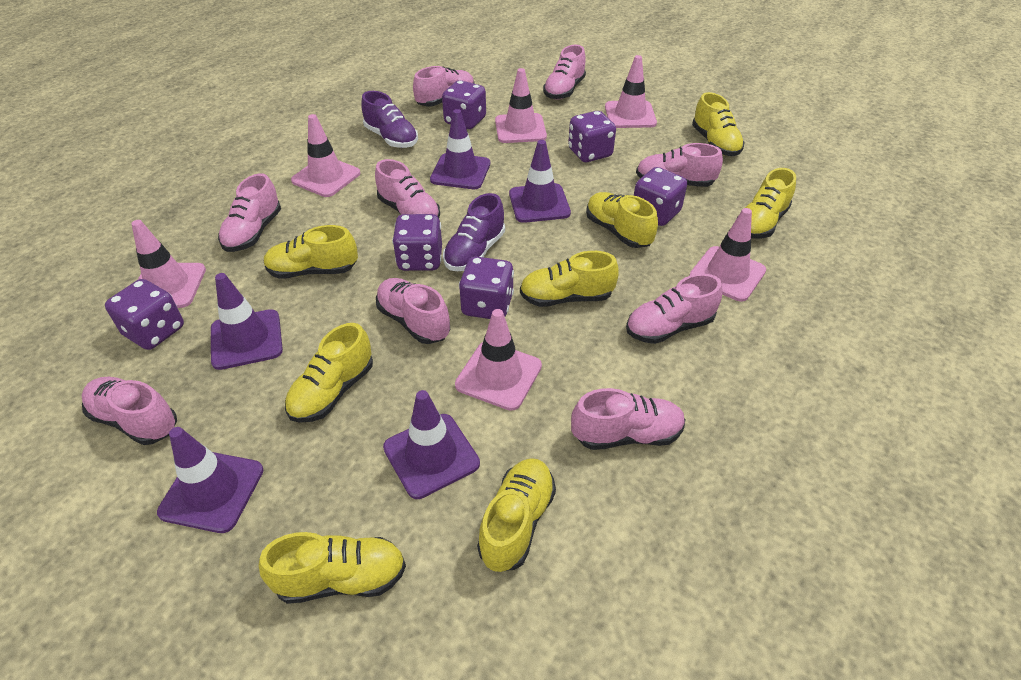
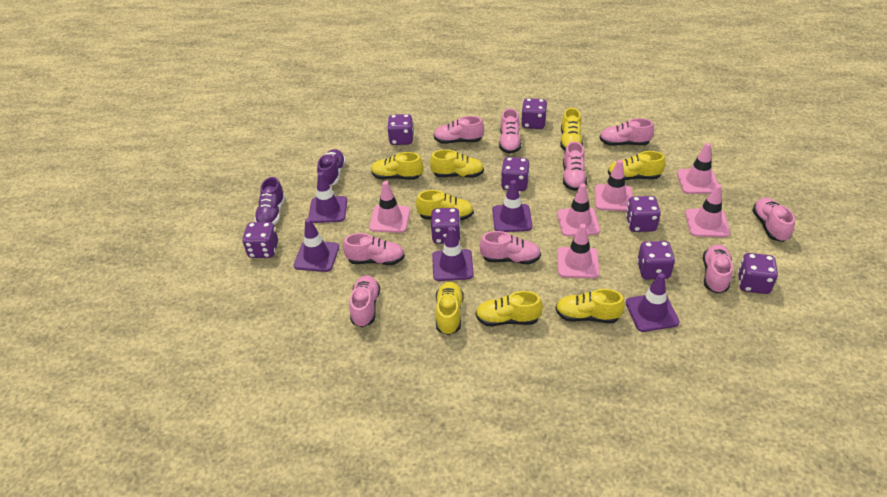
purple dice: 6 -> 8

